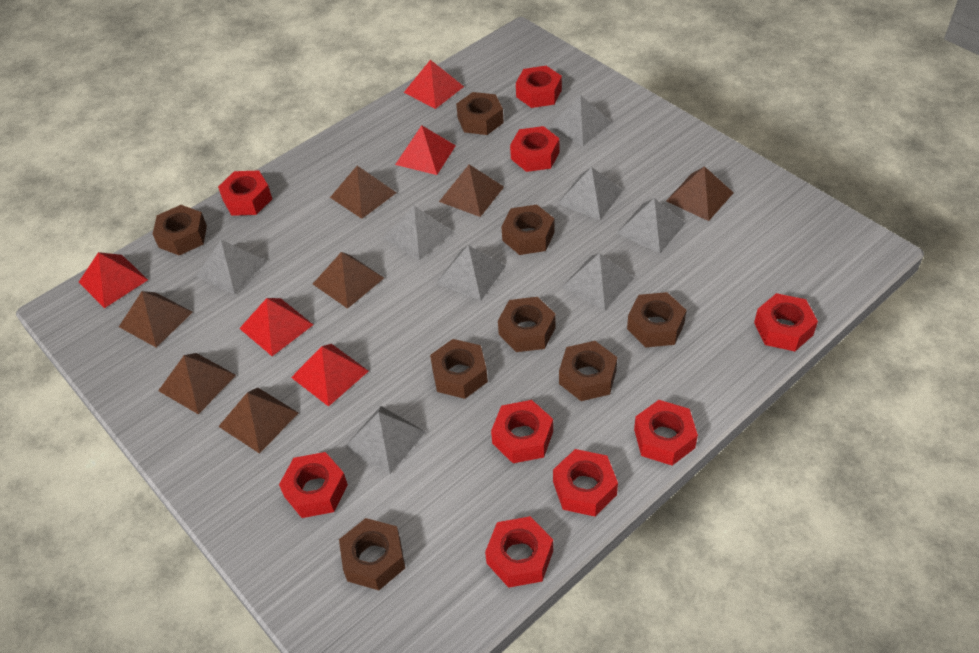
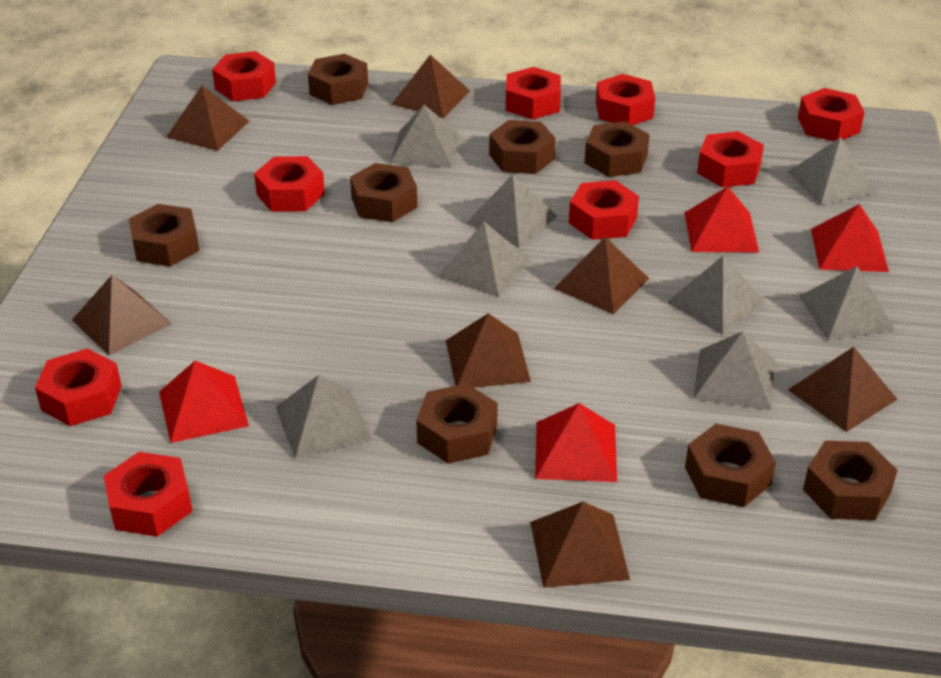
red pyramid: 5 -> 4

